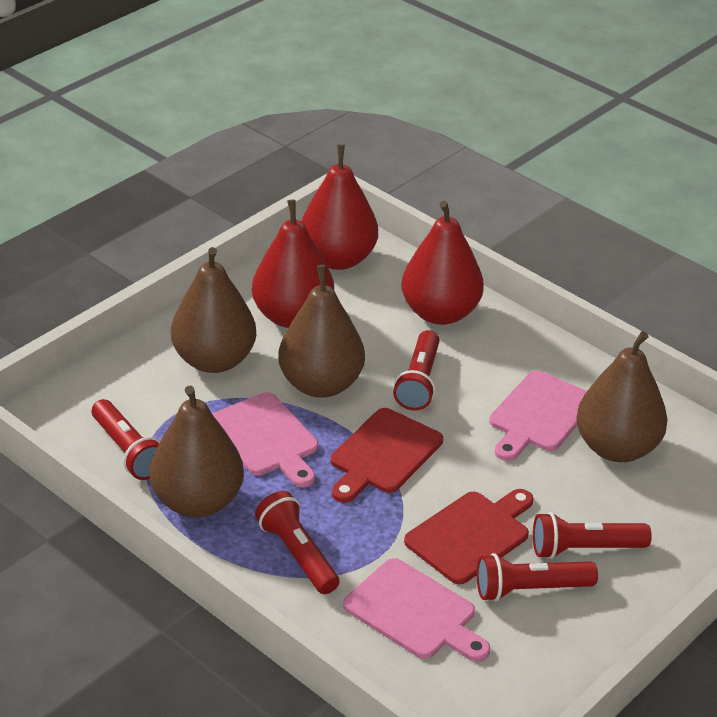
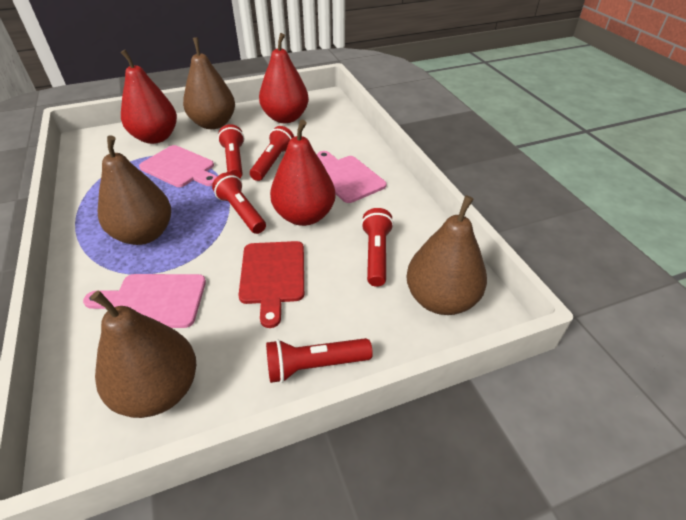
red cutting board: 2 -> 1

